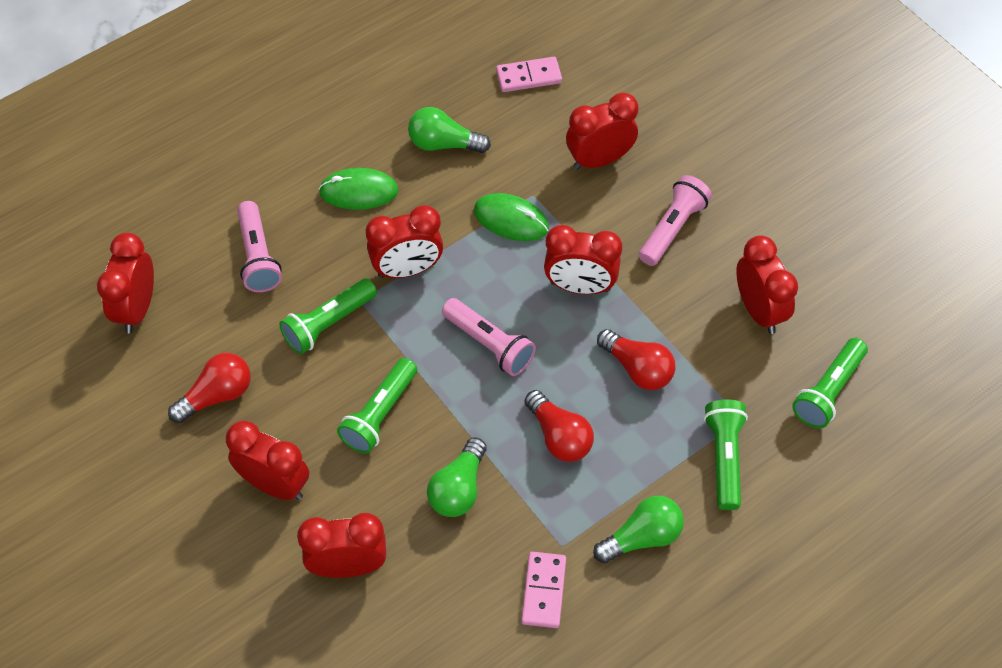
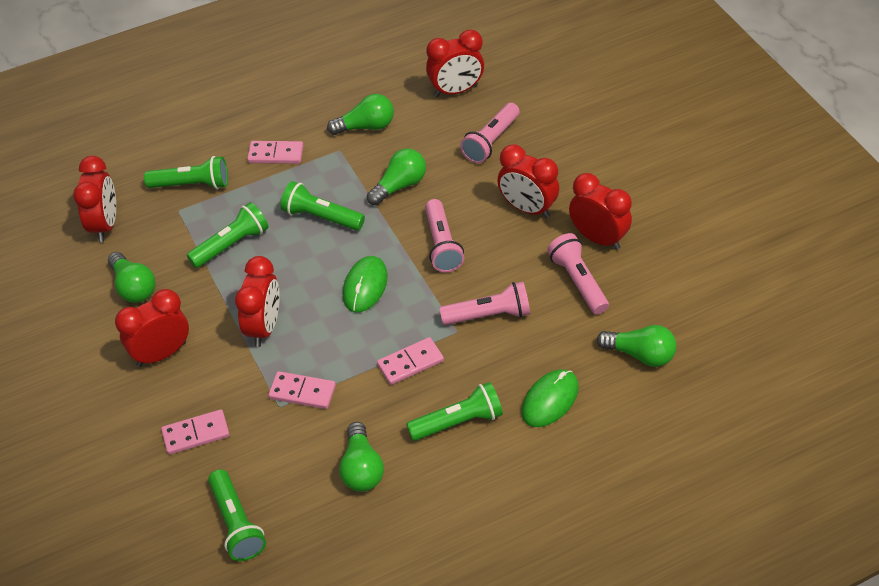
green flashlight: 4 -> 5
green light bulb: 3 -> 5
pink domino: 2 -> 4
pink flashlight: 3 -> 4
red clock: 7 -> 6
red light bulb: 3 -> 0

